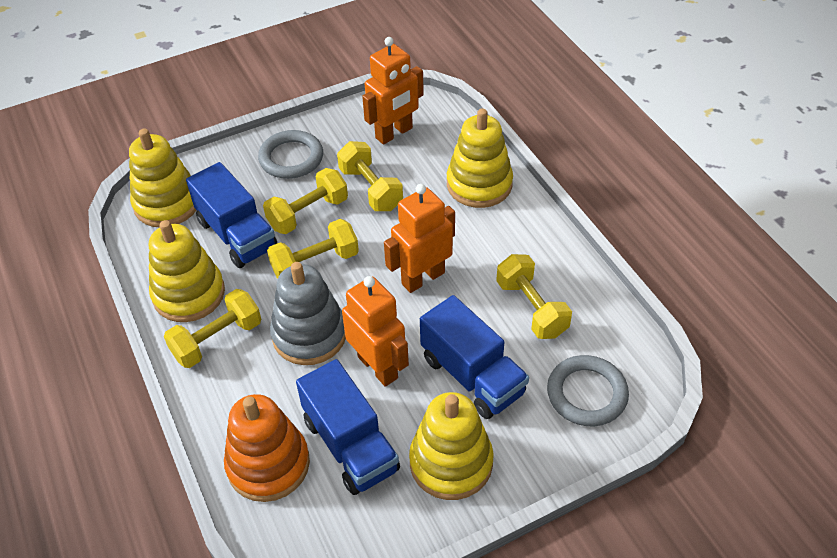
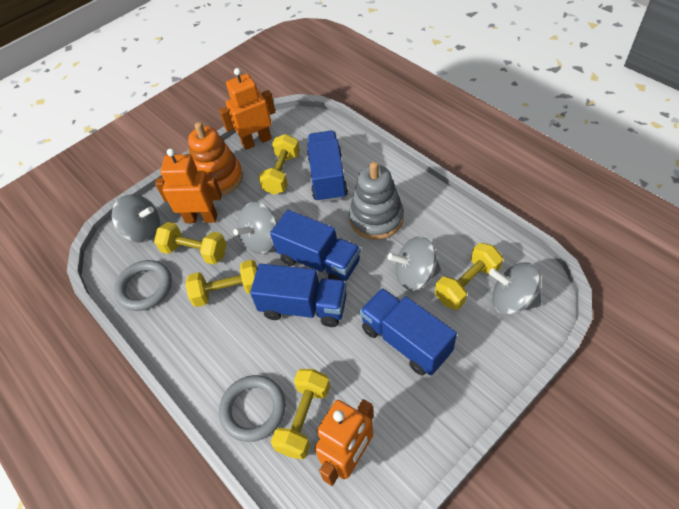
blue truck: 3 -> 4
grey spinning top: 0 -> 4
yellow stacking toy: 4 -> 0

